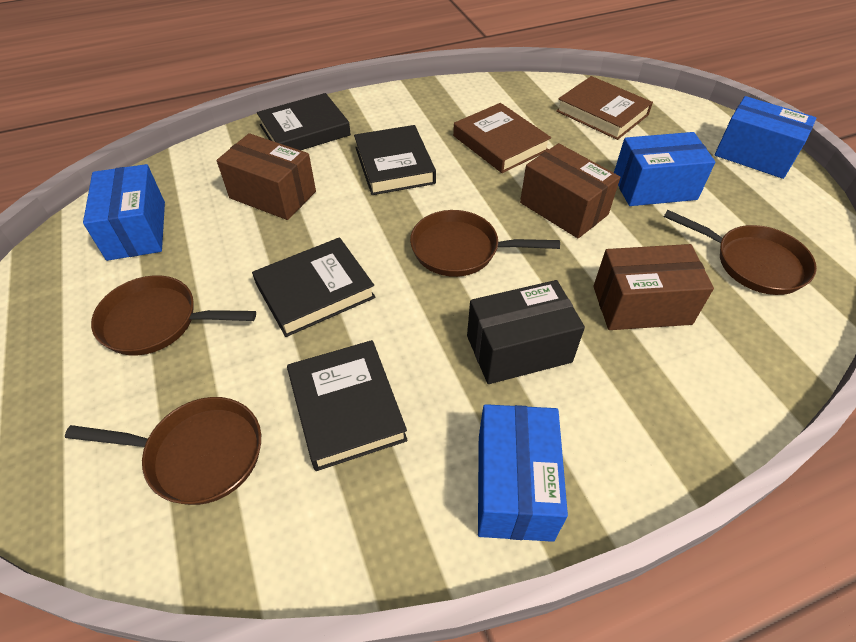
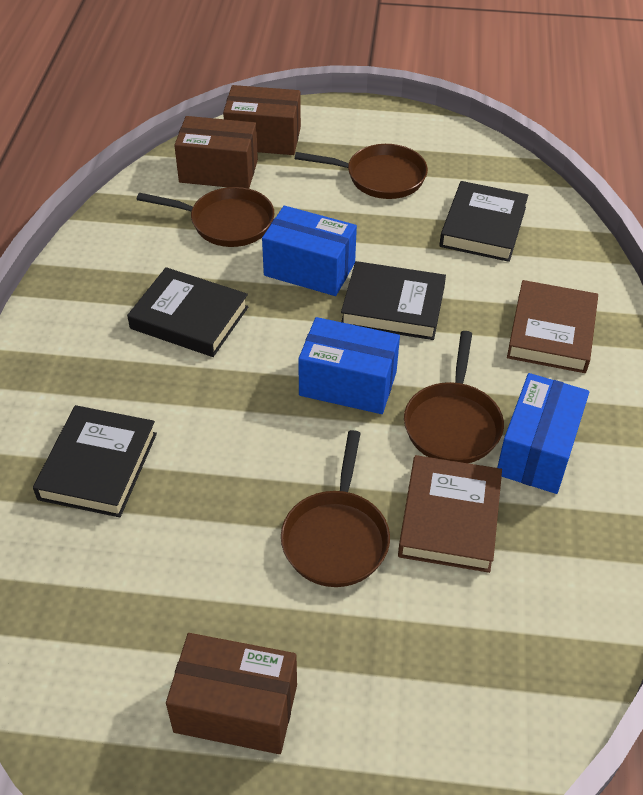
black box: 1 -> 0
blue box: 4 -> 3

